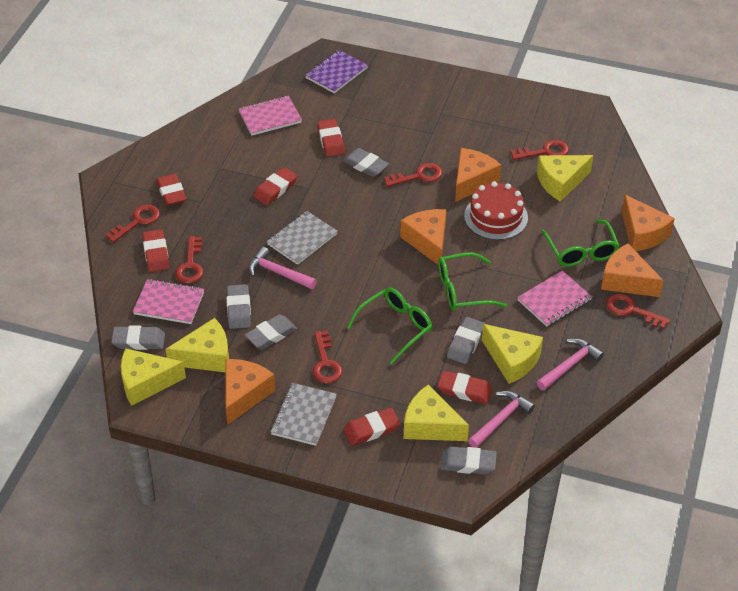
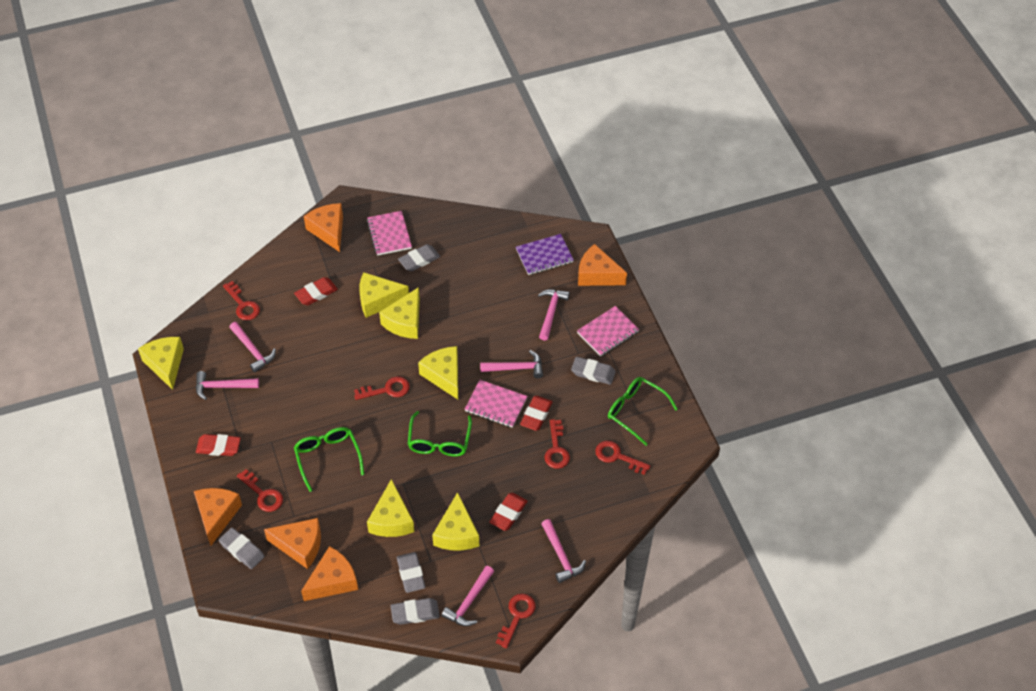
grey eraser: 6 -> 5
grey notebook: 2 -> 0
pink hammer: 3 -> 6
red cake: 1 -> 0
red eraser: 6 -> 4
yellow cheese: 5 -> 6

